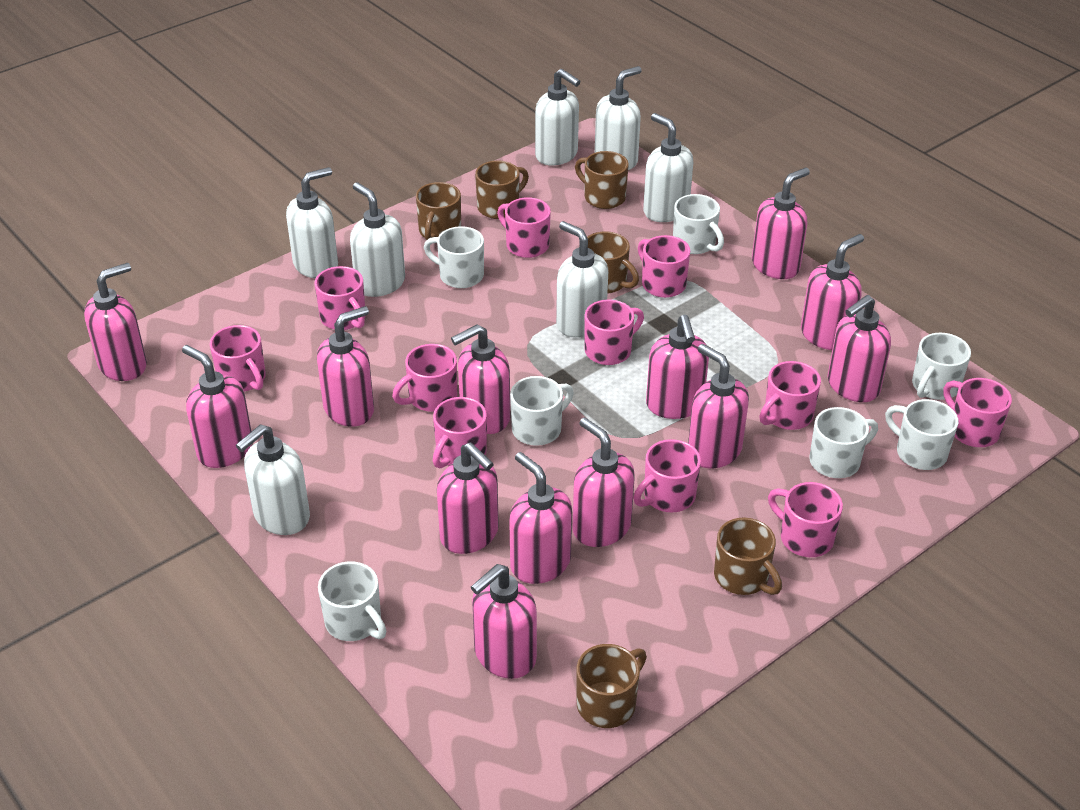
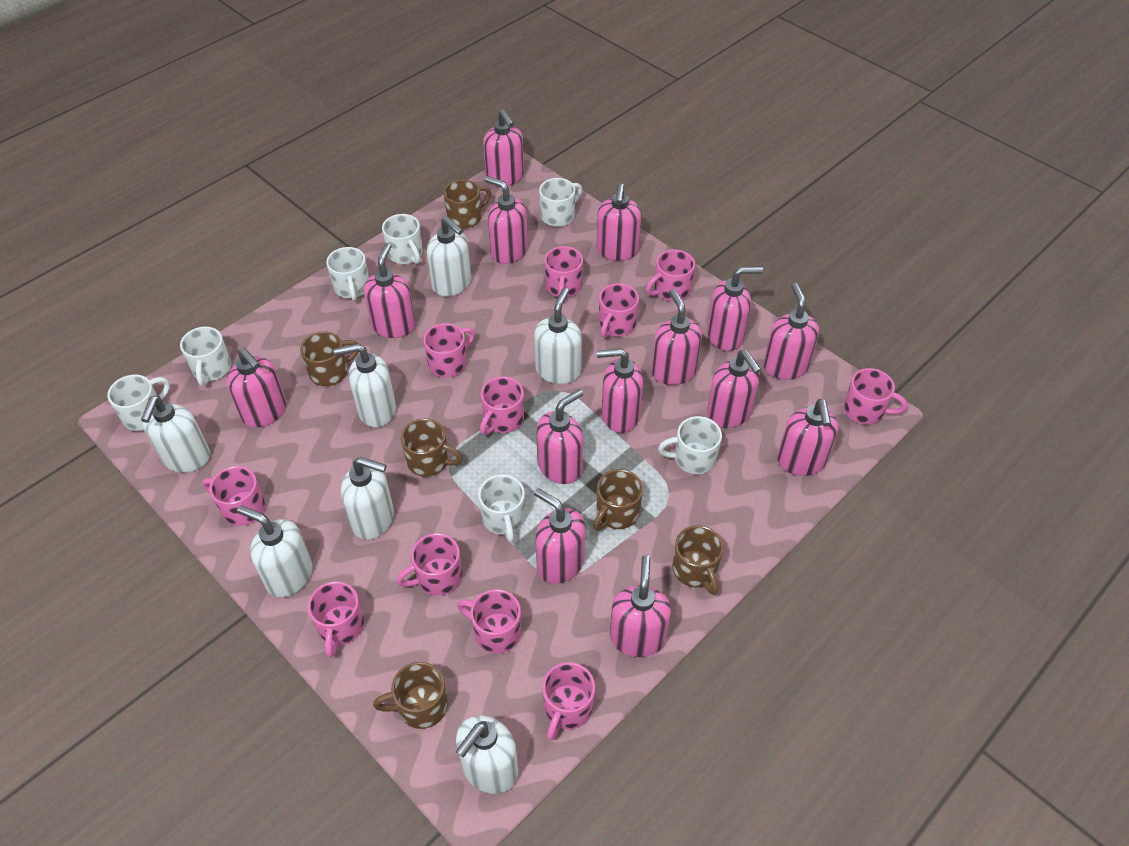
pink soap dispenser: 13 -> 14

